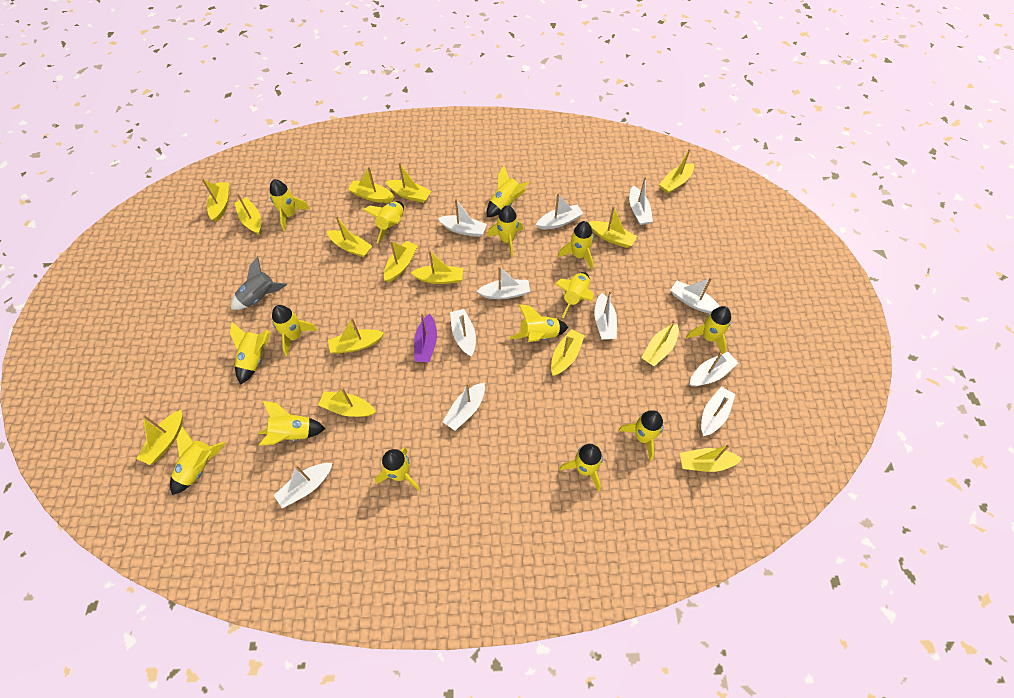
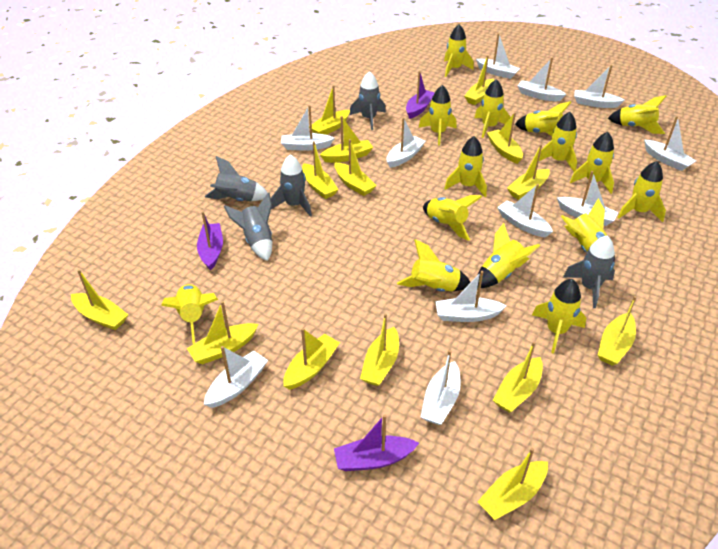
grey rocket: 1 -> 5
purple boat: 1 -> 3
yellow boat: 15 -> 14

